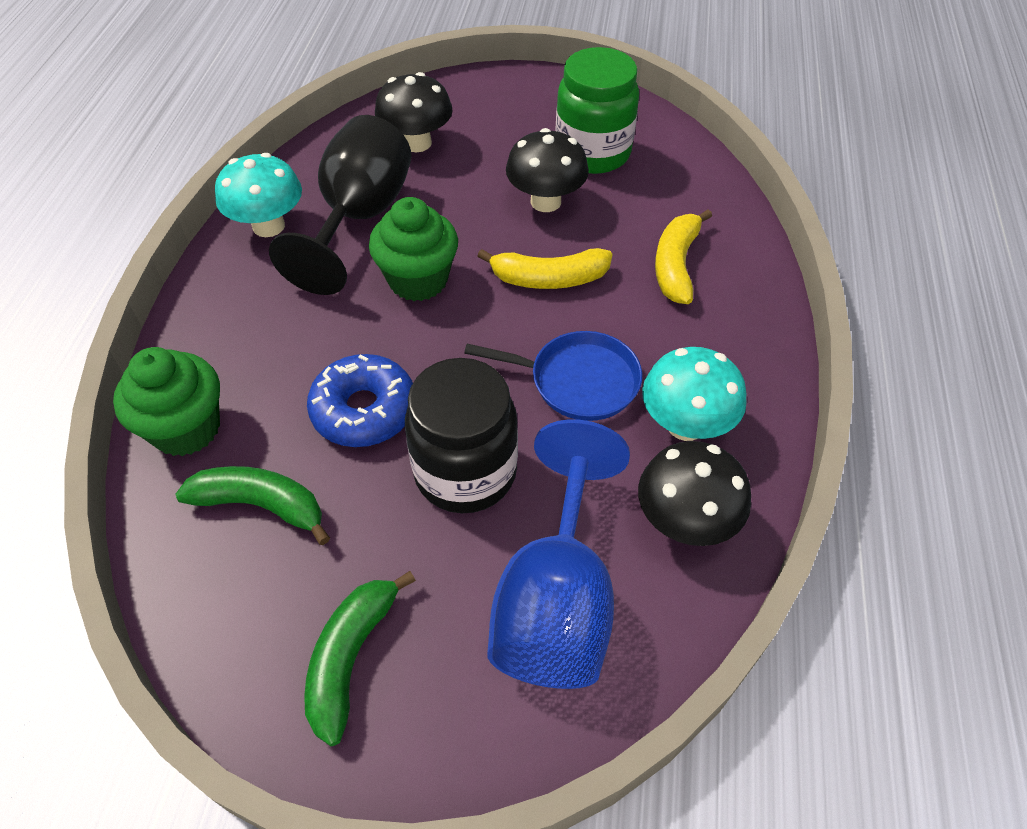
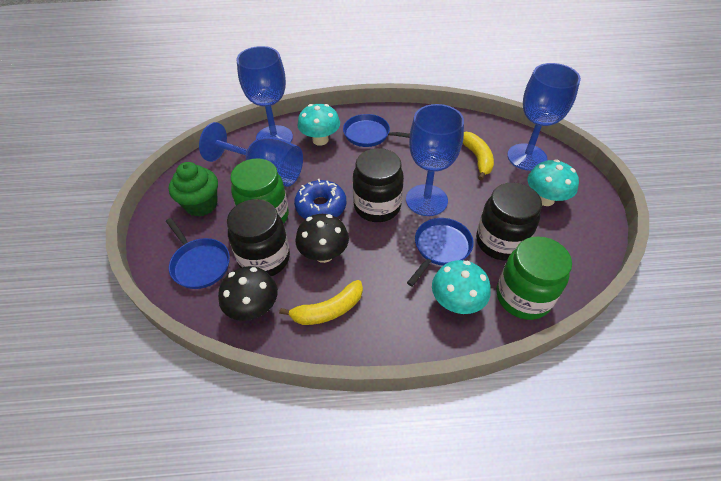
black goblet: 1 -> 0
black jar: 1 -> 3
black mushroom: 3 -> 2
blue goblet: 1 -> 4
blue pan: 1 -> 3
green banana: 2 -> 0
green cupcake: 2 -> 1
green jar: 1 -> 2
turquoise mushroom: 2 -> 3

